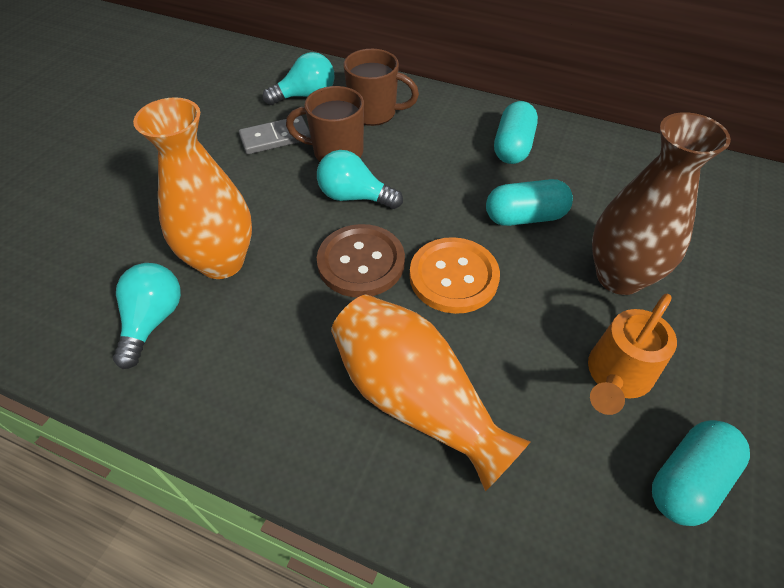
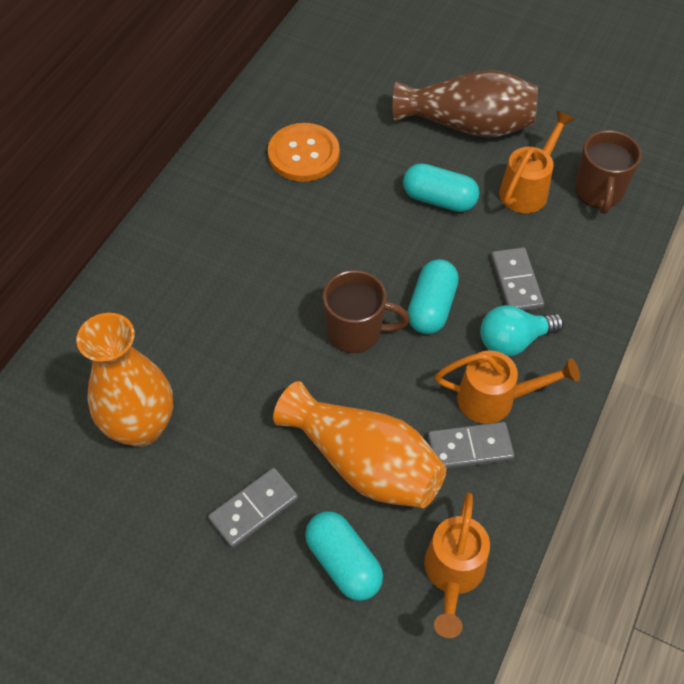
brown button: 1 -> 0
grey domino: 1 -> 3
orange watering can: 1 -> 3
turquoise light bulb: 3 -> 1

